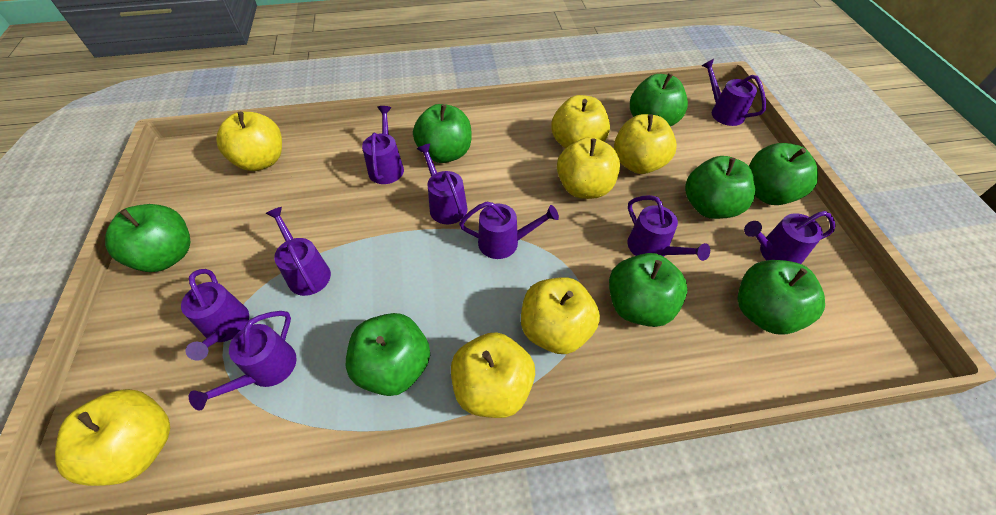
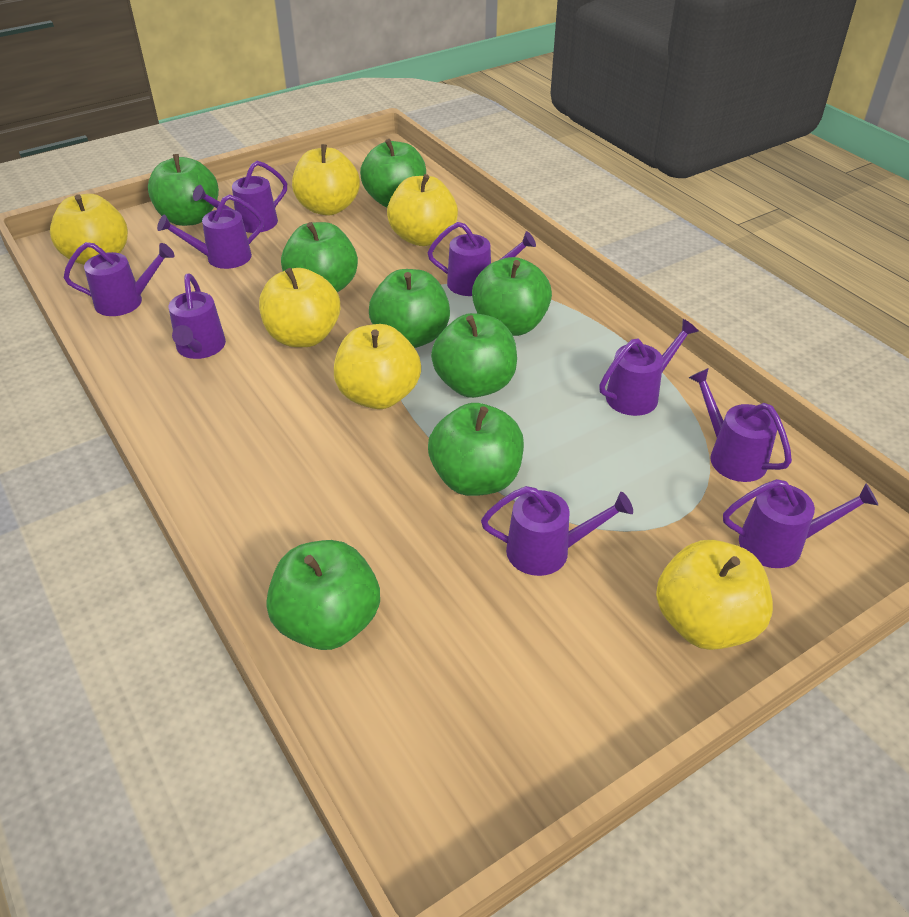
yellow apple: 7 -> 6

